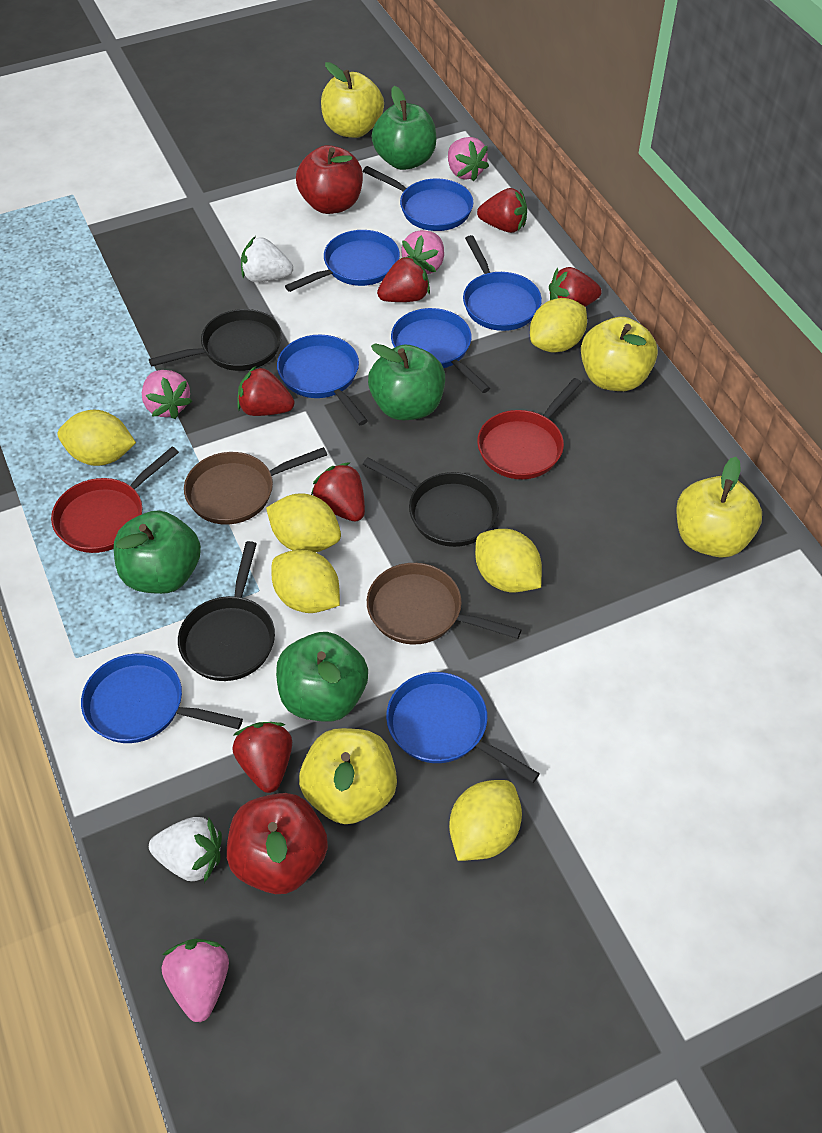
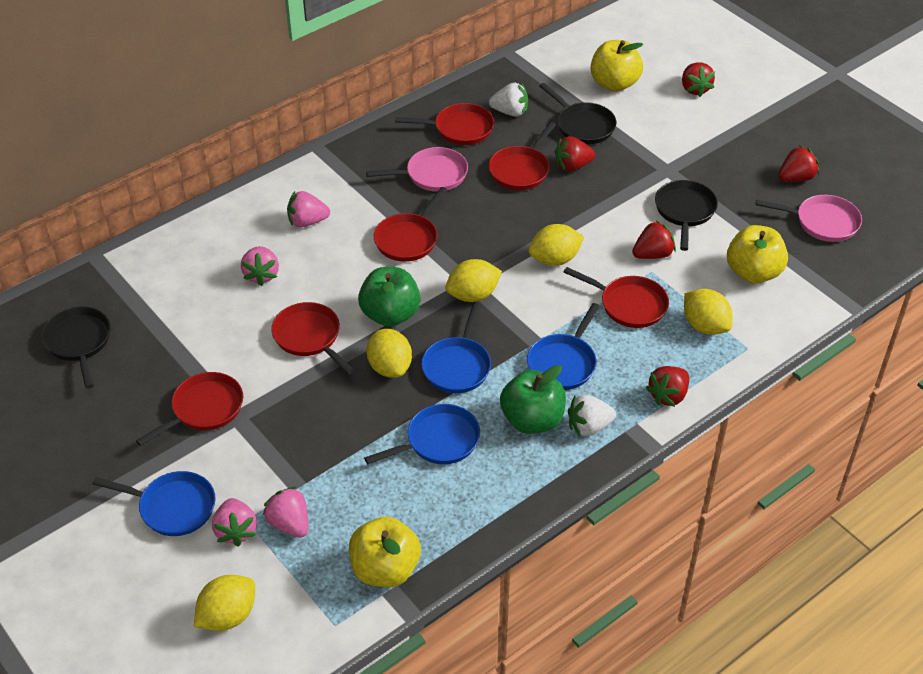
blue pan: 7 -> 4
brown pan: 2 -> 0
green apple: 4 -> 2
pink pan: 0 -> 2
red apple: 2 -> 0
red pan: 2 -> 6
red strawberry: 6 -> 5
yellow apple: 4 -> 3
yellow lemon: 6 -> 5

